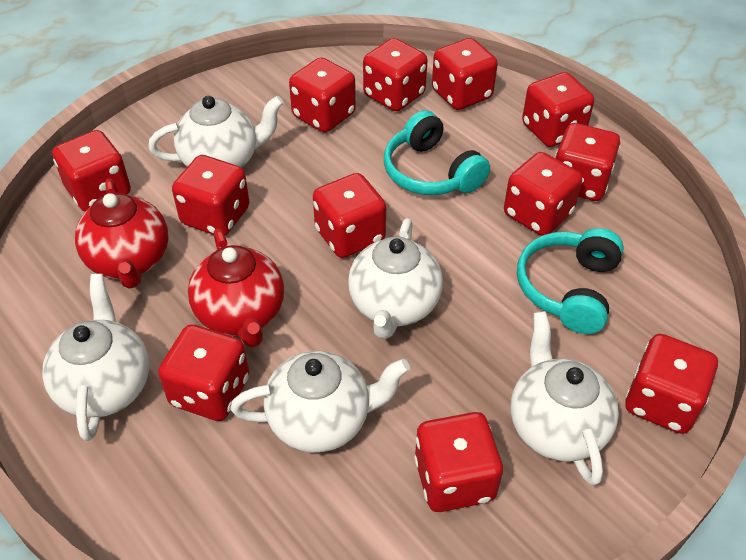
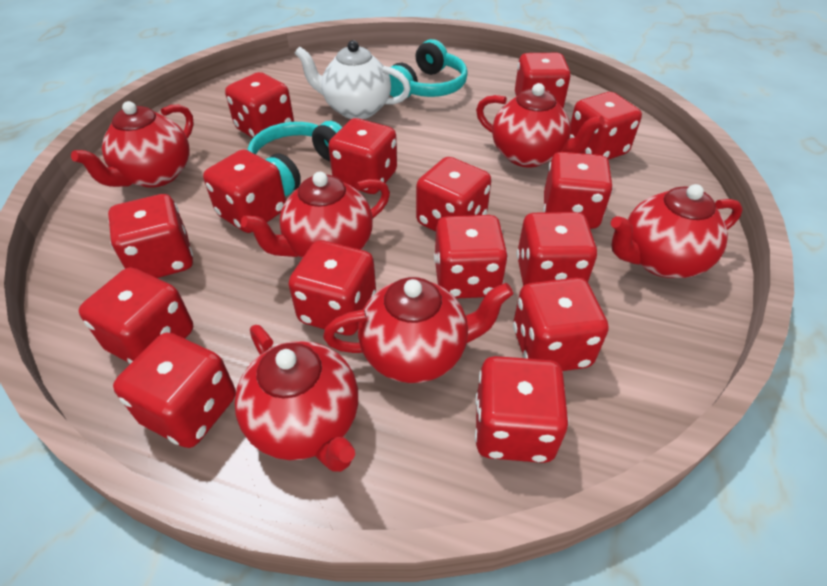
red dice: 12 -> 15
red teapot: 2 -> 6
white teapot: 5 -> 1

